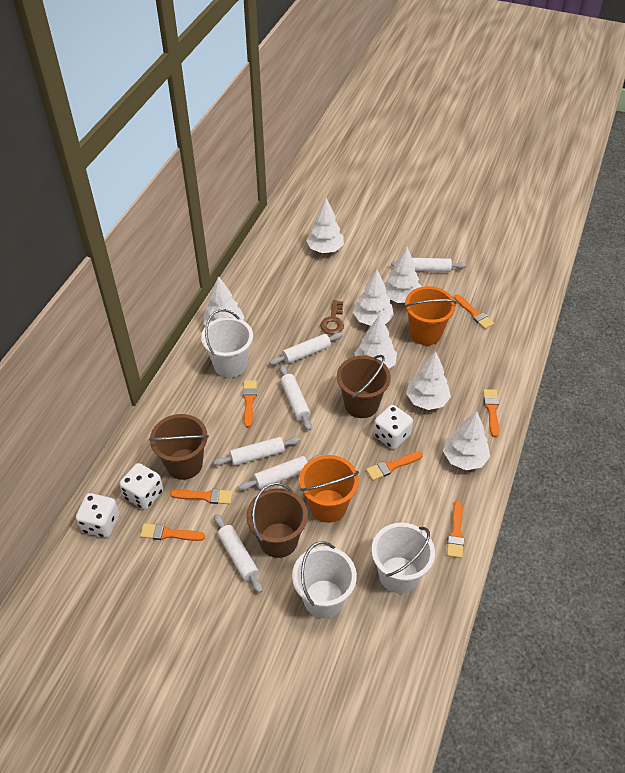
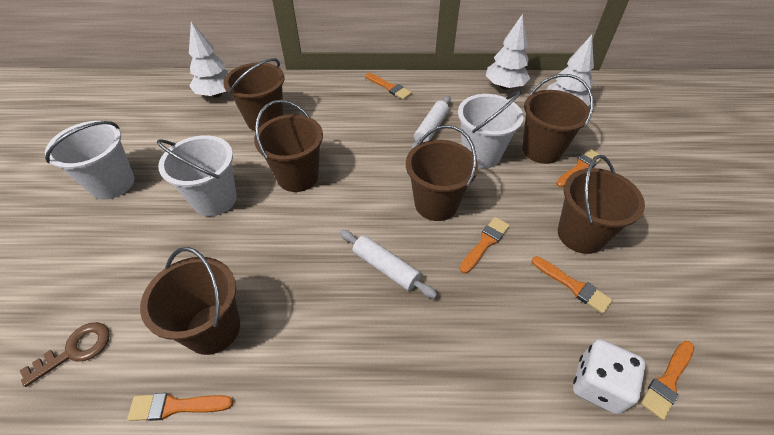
brown bucket: 3 -> 6
orange brush: 7 -> 6
orange bucket: 2 -> 0
white dice: 3 -> 1
white rolling pin: 6 -> 2
white tree: 7 -> 3

